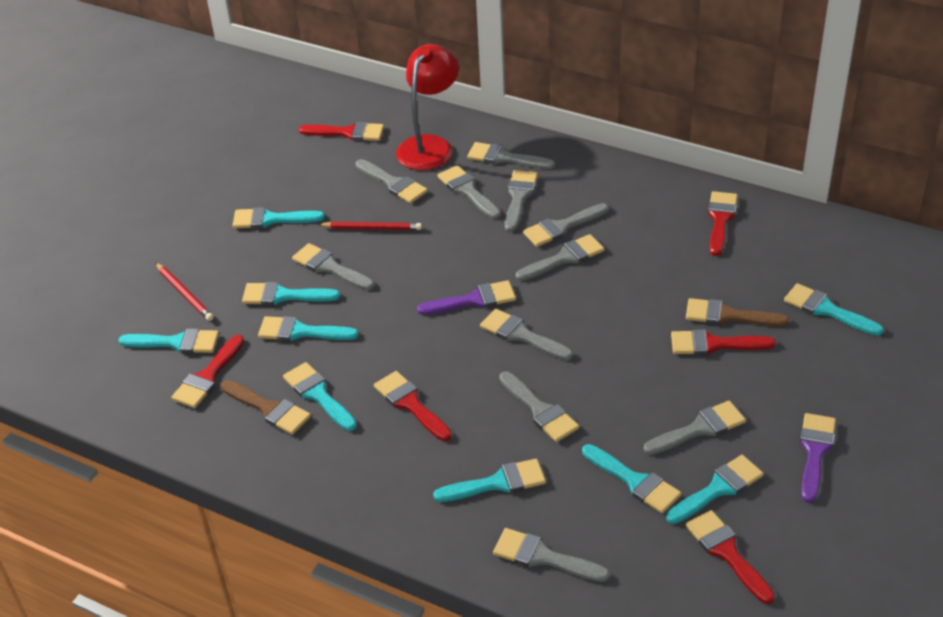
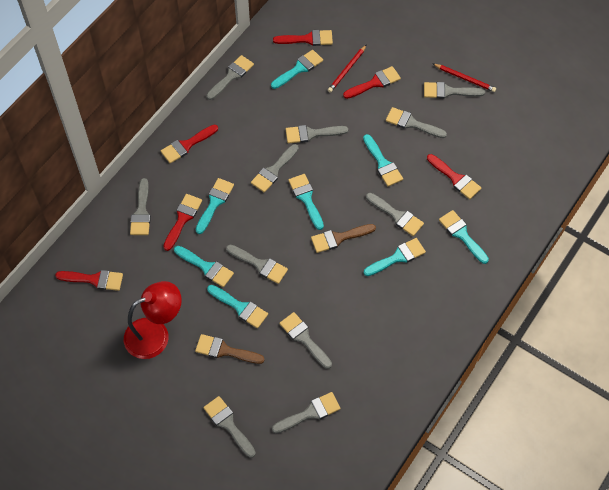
purple brush: 2 -> 0
turquoise brush: 9 -> 8

